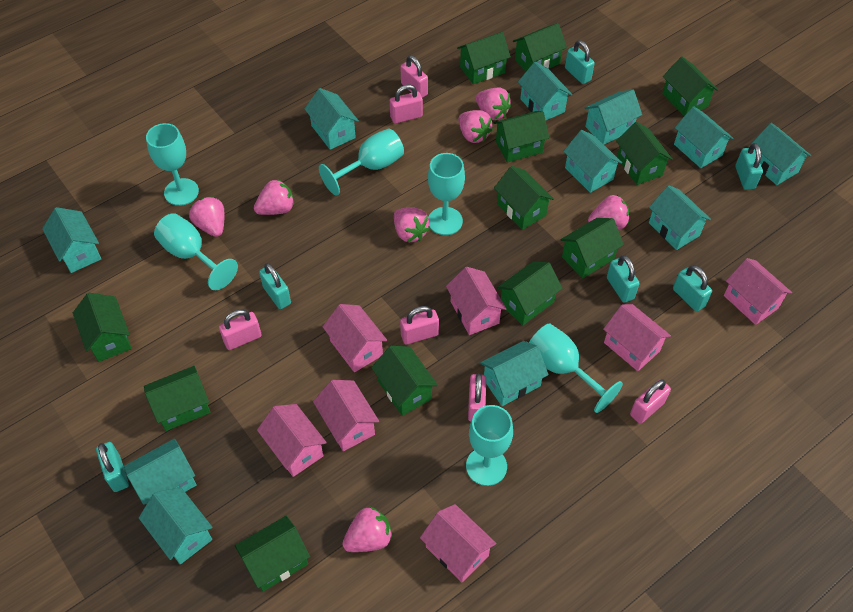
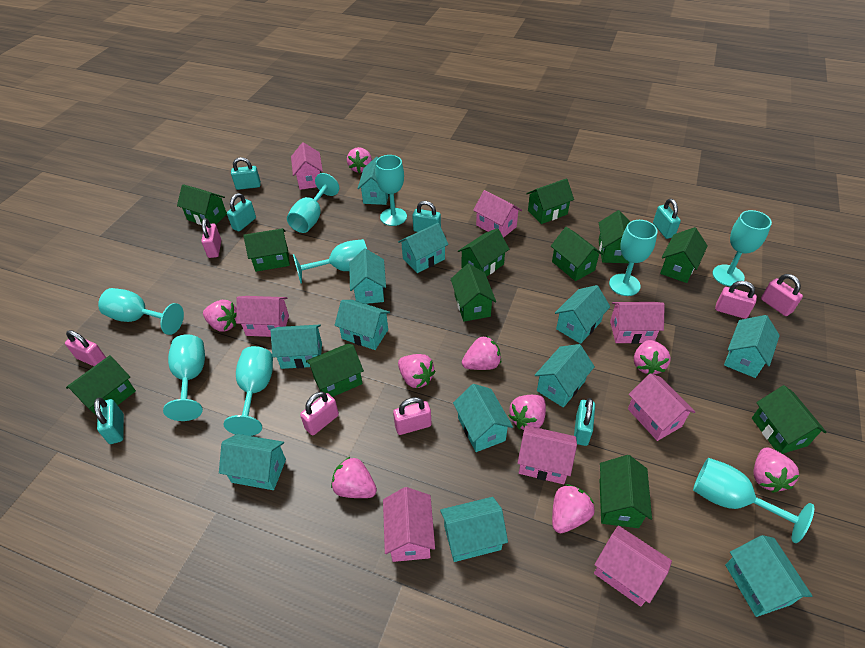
pink house: 7 -> 8
pink strawberry: 7 -> 9
turquoise goblet: 6 -> 9
turquoise house: 11 -> 12

